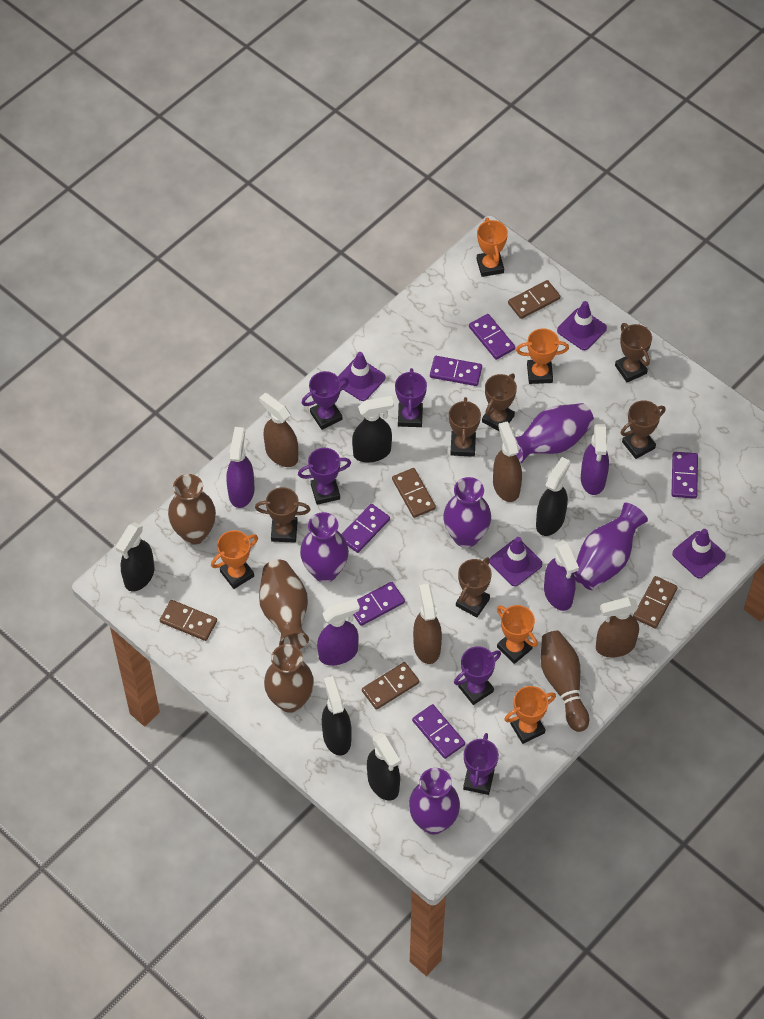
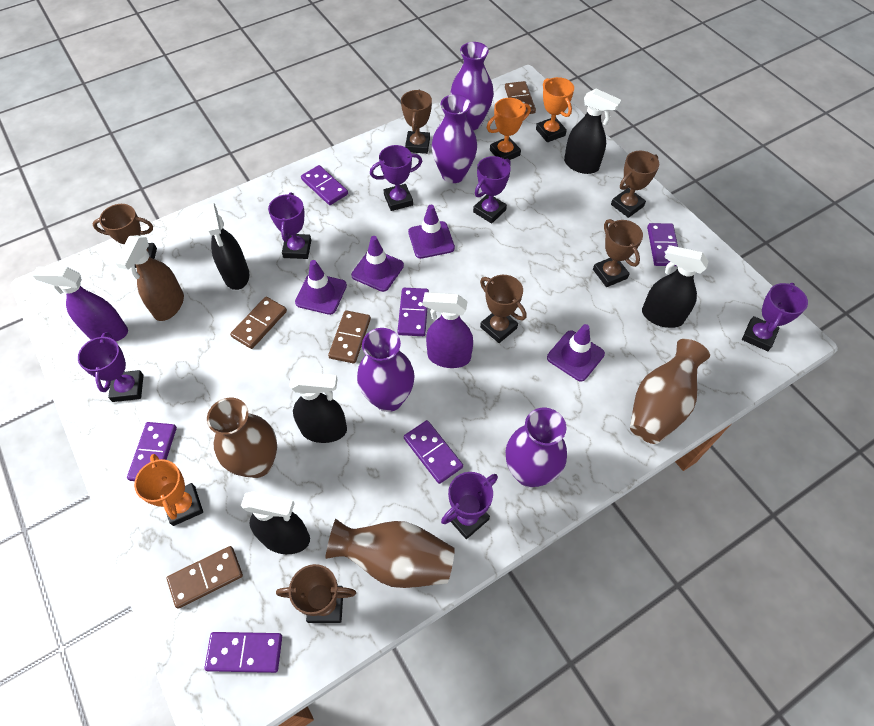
brown bowling pin: 1 -> 0
brown domino: 5 -> 4
brown spray bottle: 4 -> 1
orange trophy: 5 -> 3
purple spray bottle: 4 -> 2
purple trophy: 5 -> 6
purple vase: 5 -> 4

